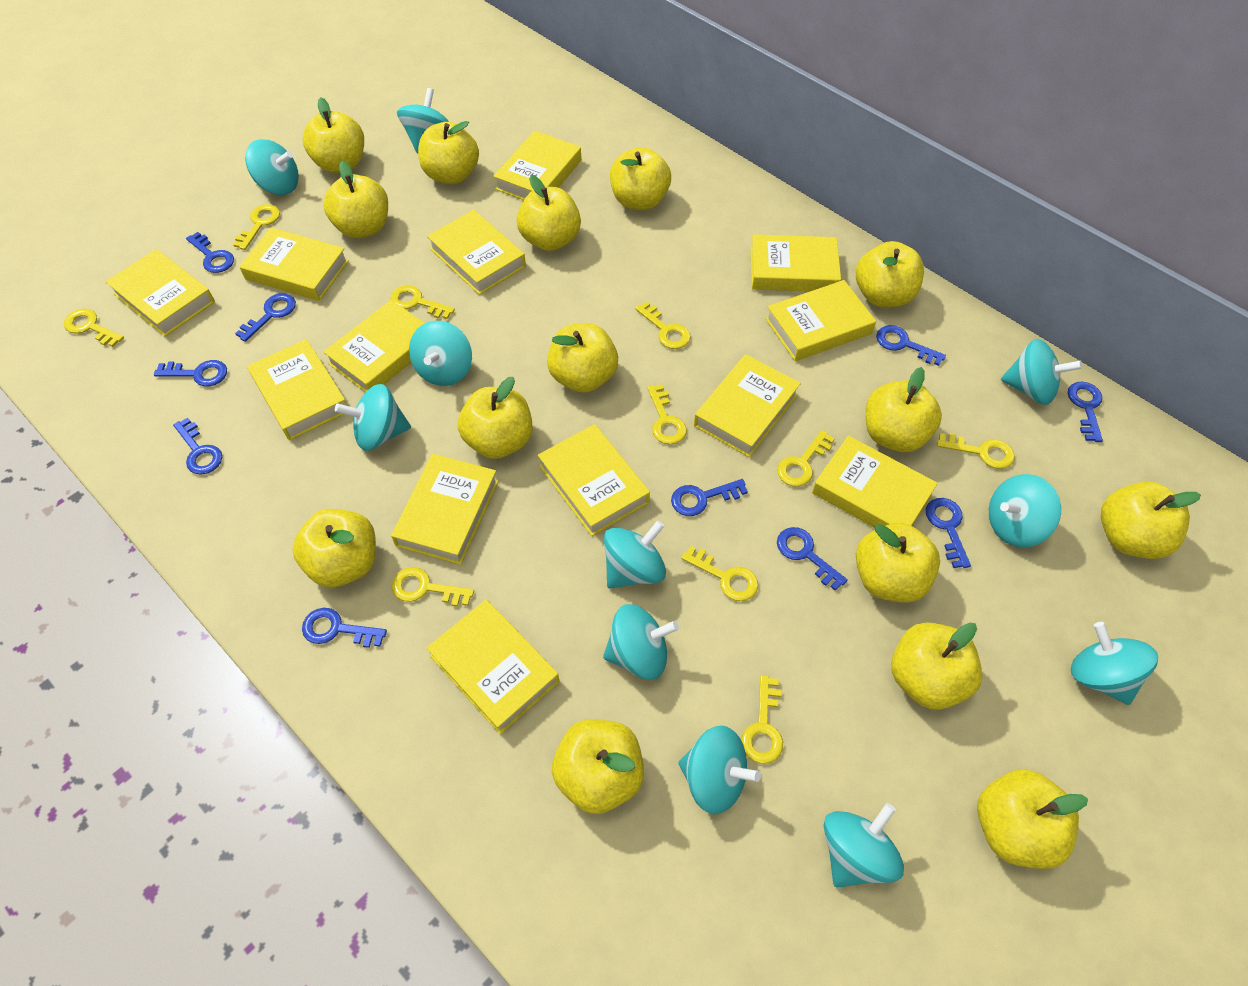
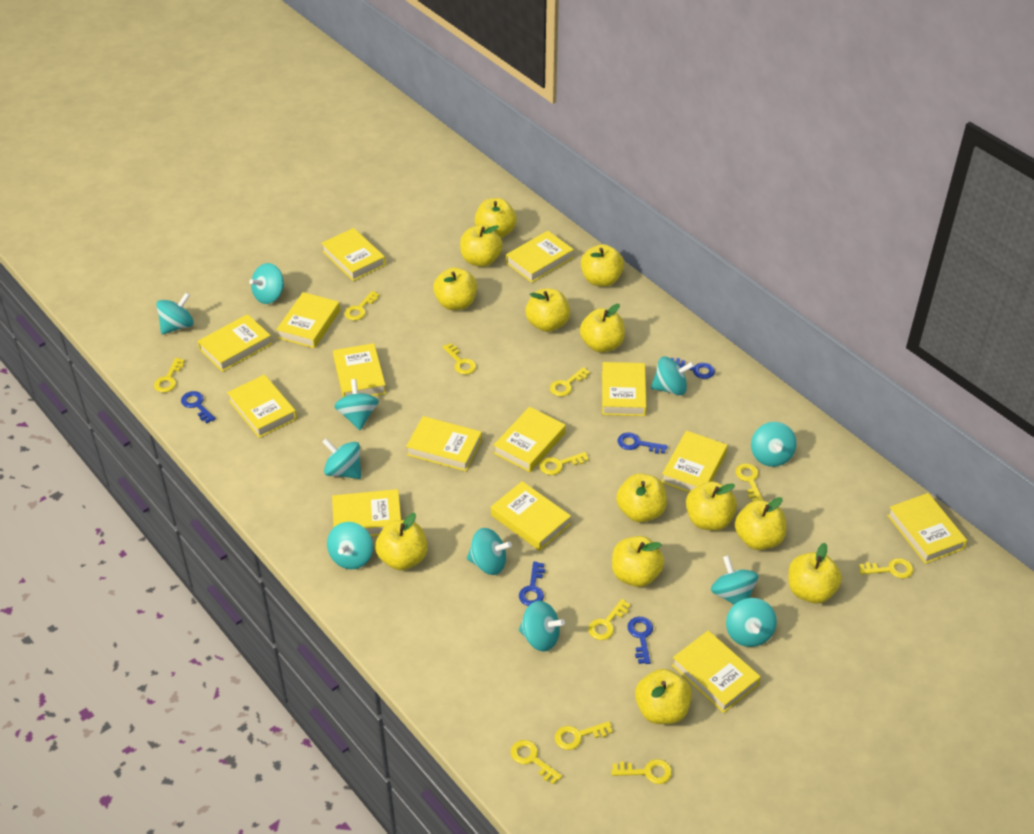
blue key: 10 -> 5
yellow apple: 15 -> 13
yellow book: 13 -> 14
yellow key: 10 -> 11

